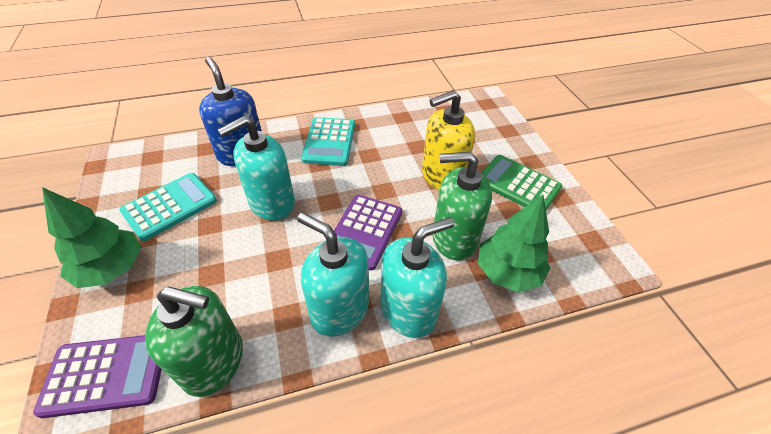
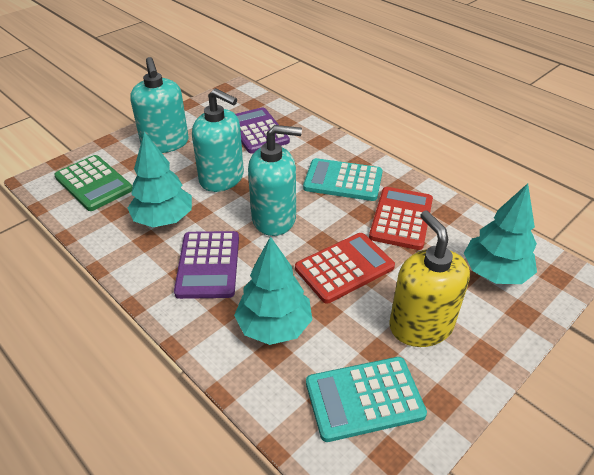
blue soap dispenser: 1 -> 0
green soap dispenser: 2 -> 0
green tree: 2 -> 0
red calculator: 0 -> 2
turquoise tree: 0 -> 3

